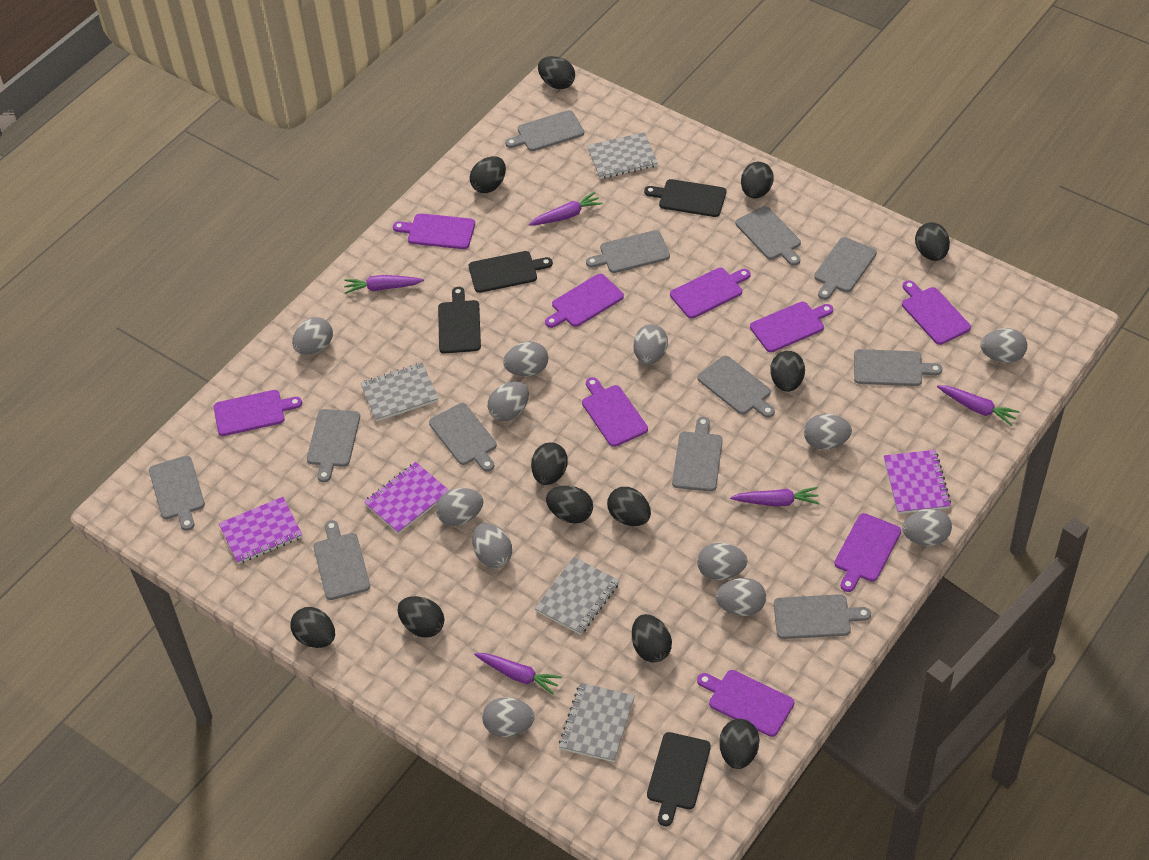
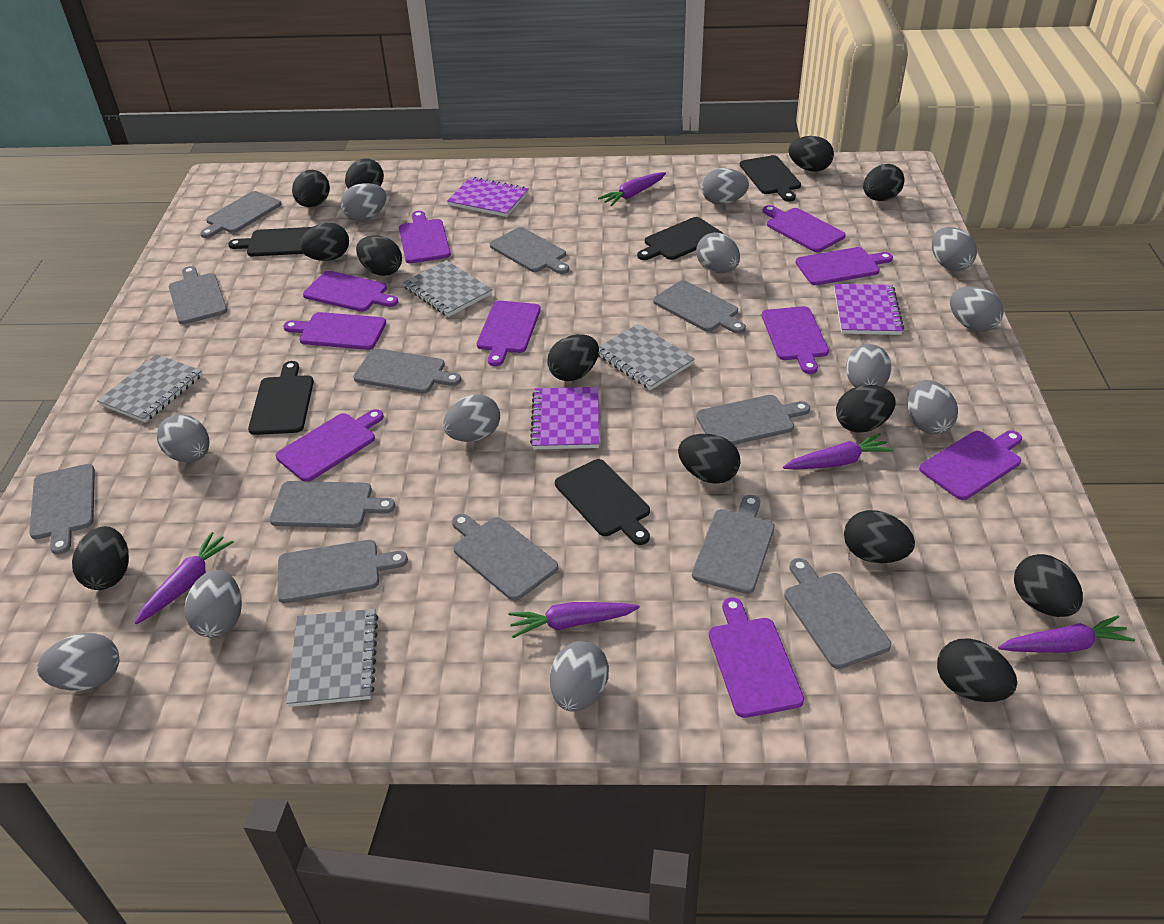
black cutting board: 4 -> 5
black egg: 12 -> 13
purple cutting board: 9 -> 10

